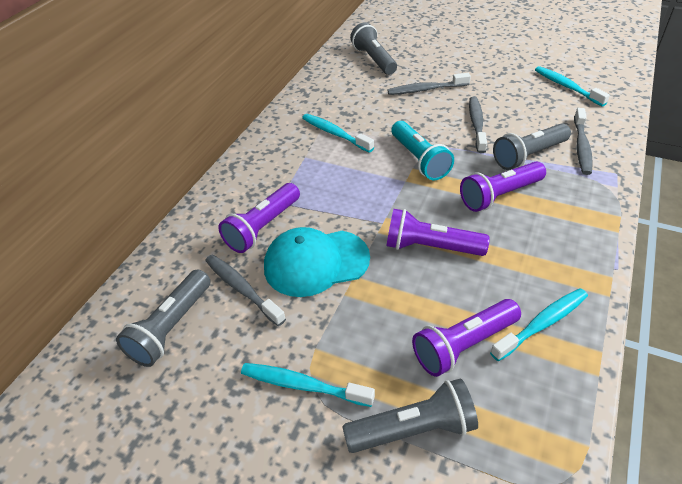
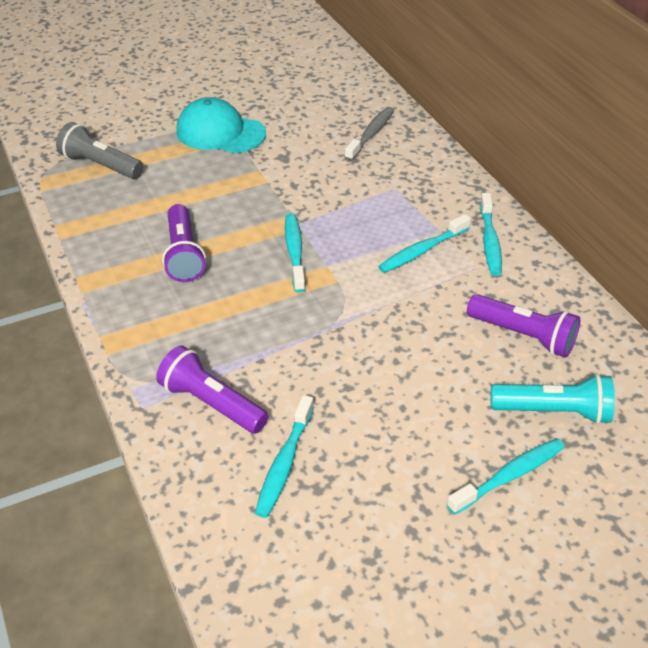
grey flashlight: 4 -> 1
grey toothbrush: 4 -> 1
purple flashlight: 4 -> 3
turquoise toothbrush: 4 -> 5

